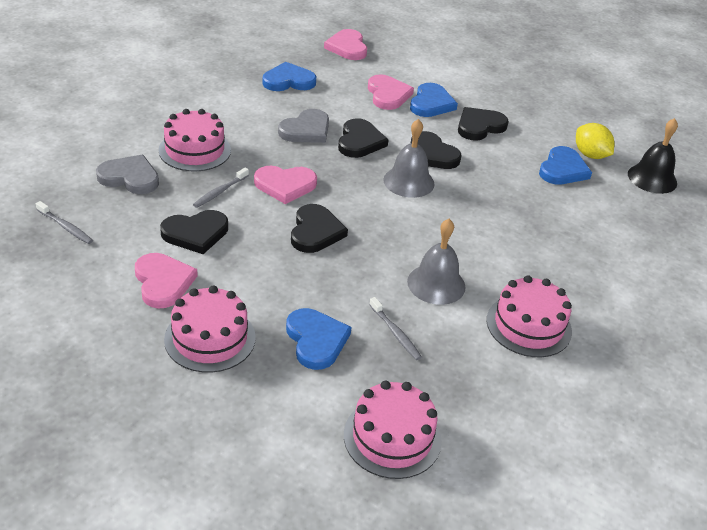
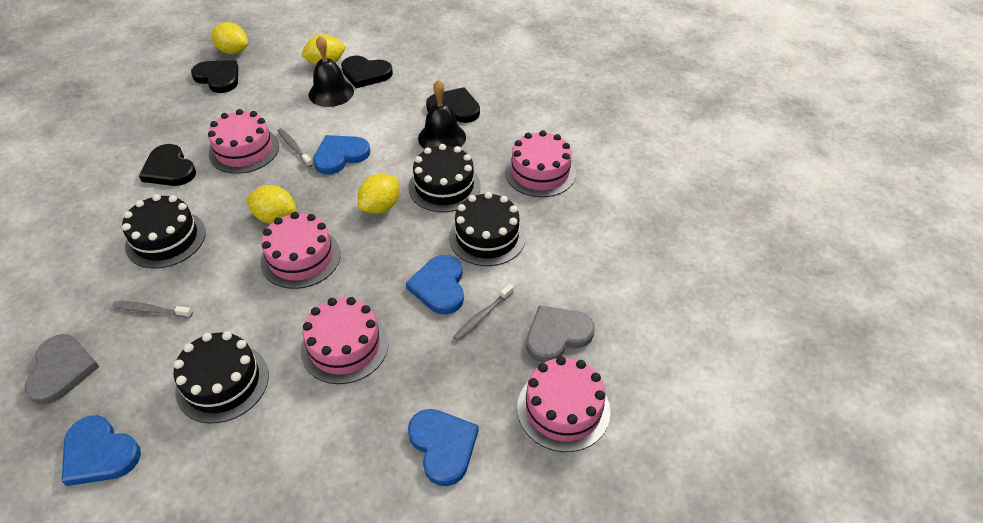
black bell: 1 -> 2
black cake: 0 -> 4
black heart: 5 -> 4
grey bell: 2 -> 0
pink cake: 4 -> 5
pink heart: 4 -> 0
yellow lemon: 1 -> 4

